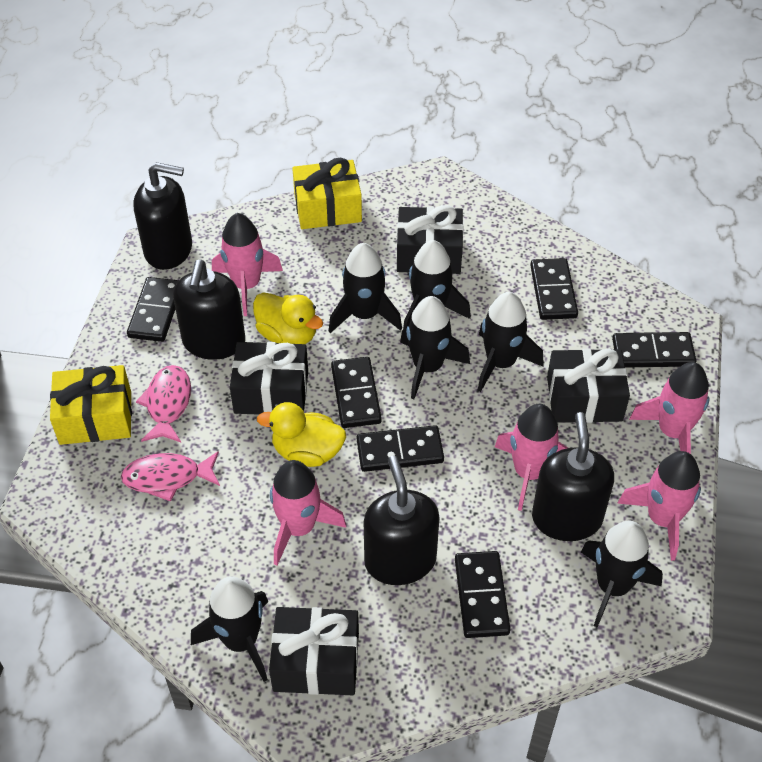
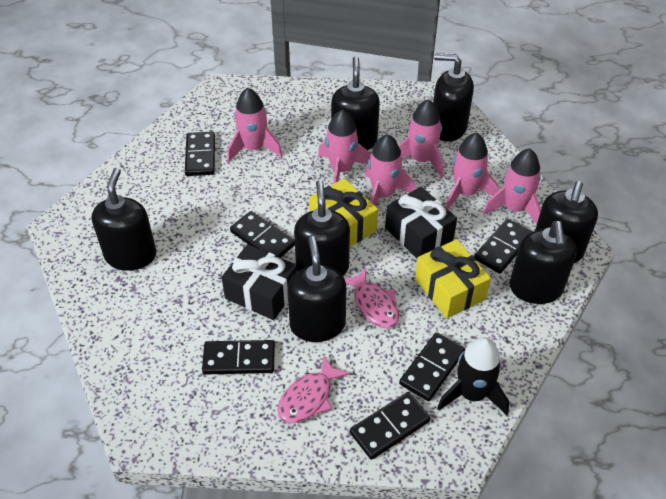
black gift: 4 -> 2
black rocket: 6 -> 1
black soap dispenser: 4 -> 7
pink rocket: 5 -> 6
yellow duck: 2 -> 0

